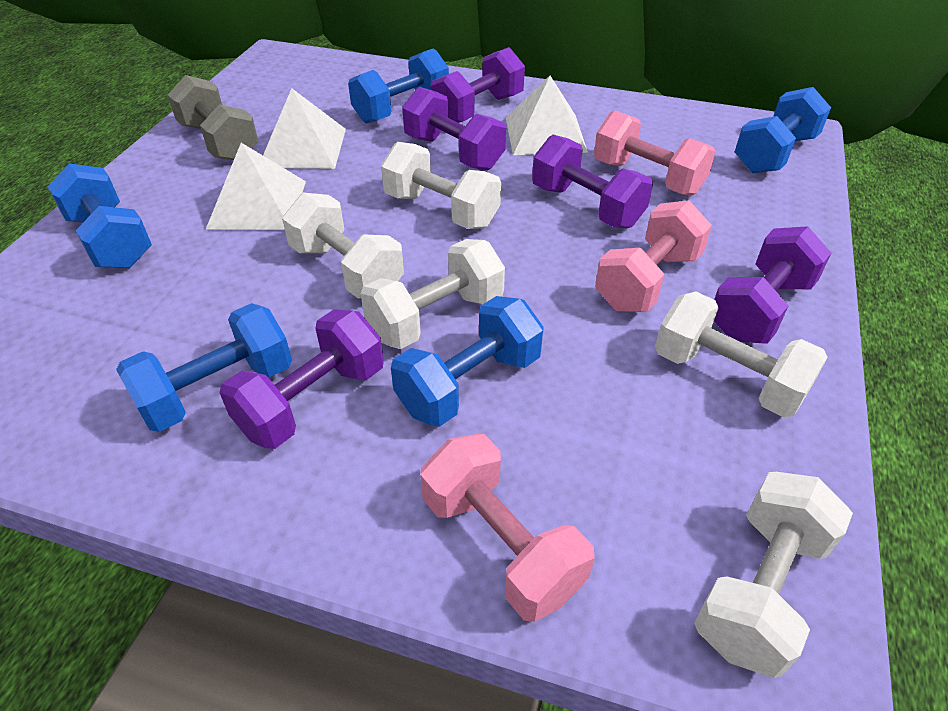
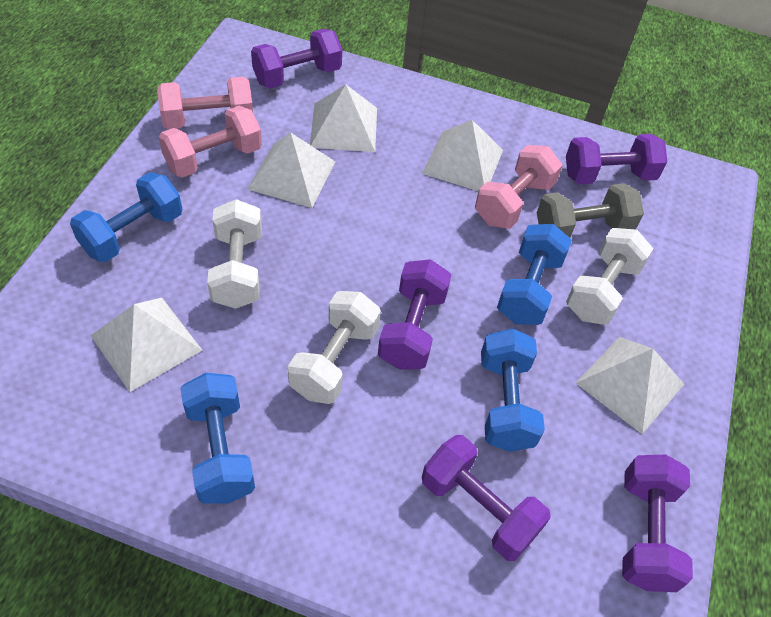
blue dumbbell: 5 -> 4
white dumbbell: 5 -> 3
white pyramid: 3 -> 5

